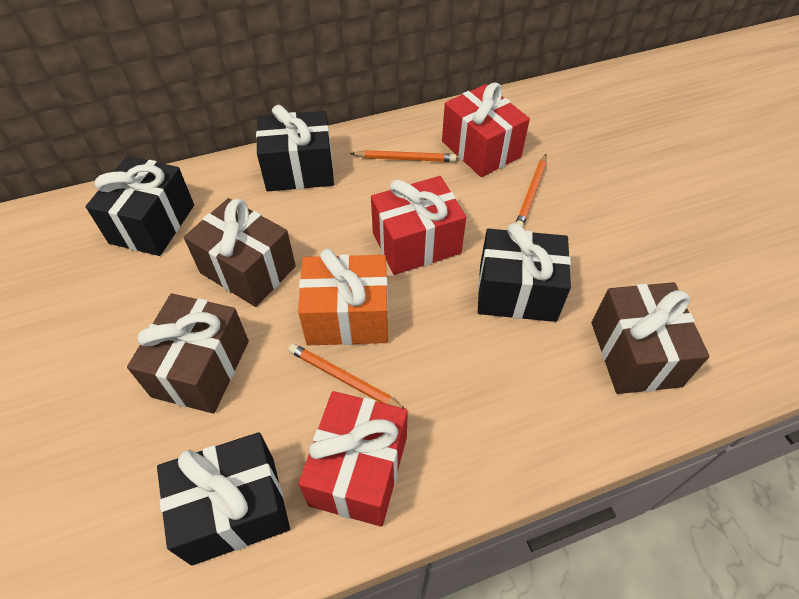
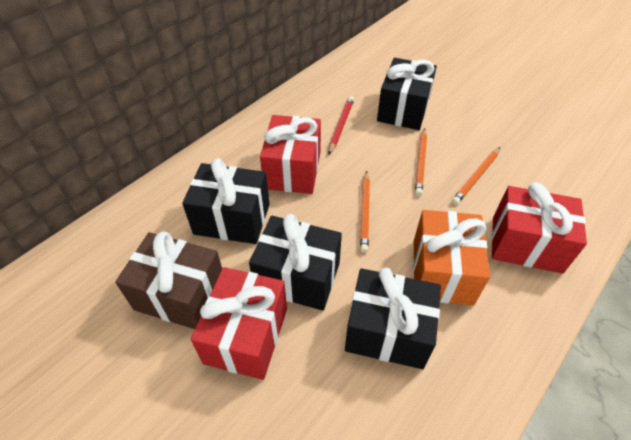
brown gift: 3 -> 1
red pencil: 0 -> 1

